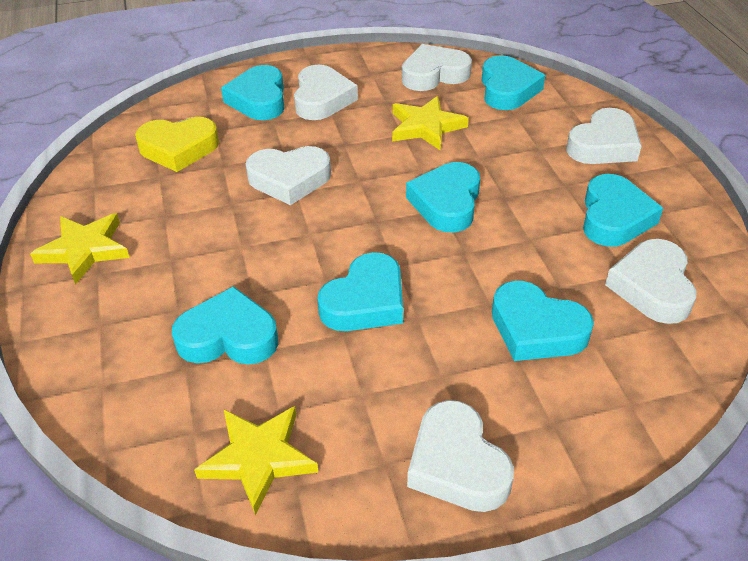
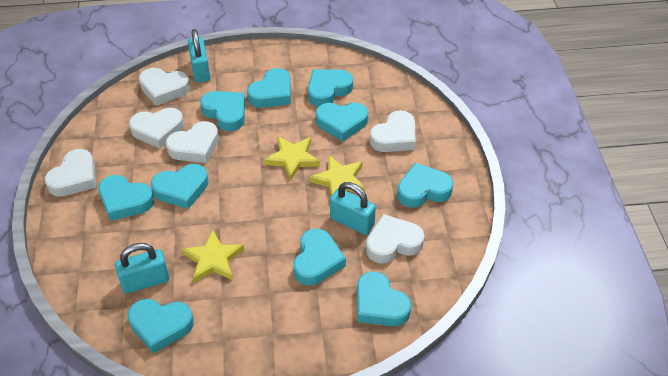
turquoise heart: 7 -> 10
turquoise padlock: 0 -> 3
yellow heart: 1 -> 0

